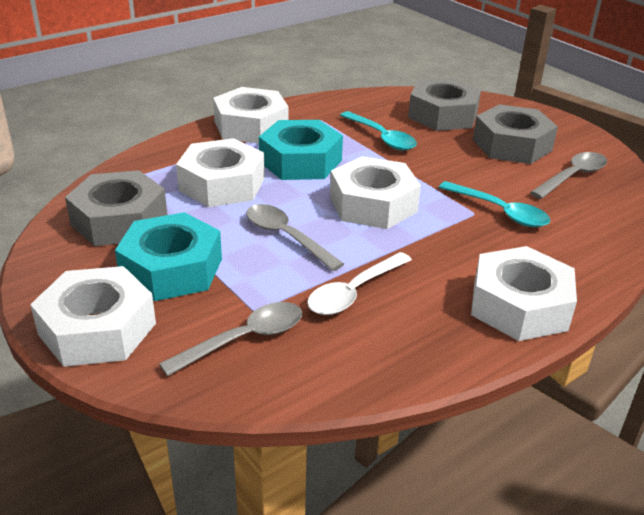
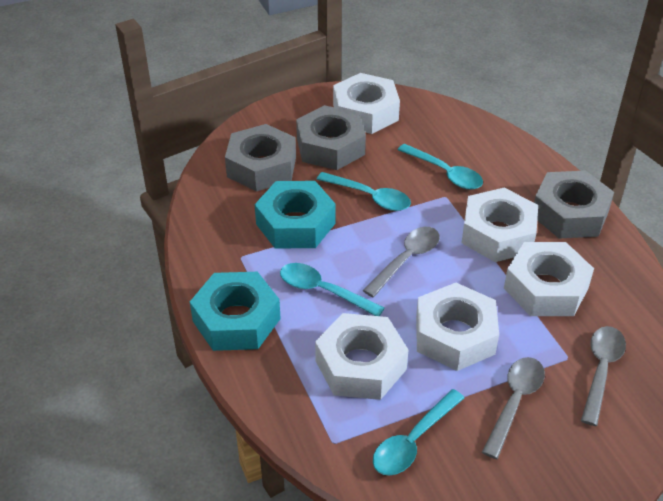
turquoise spoon: 2 -> 4
white spoon: 1 -> 0

